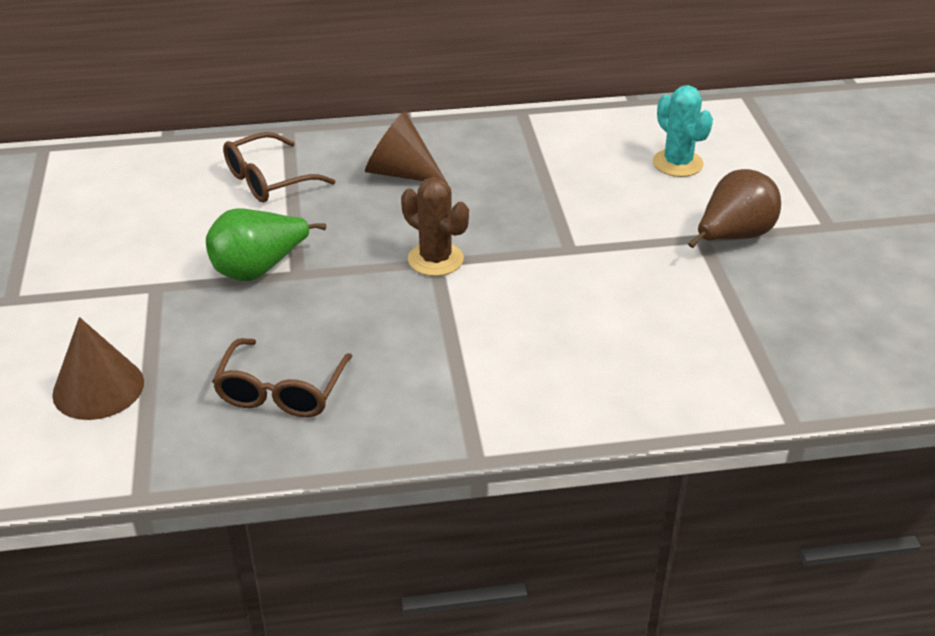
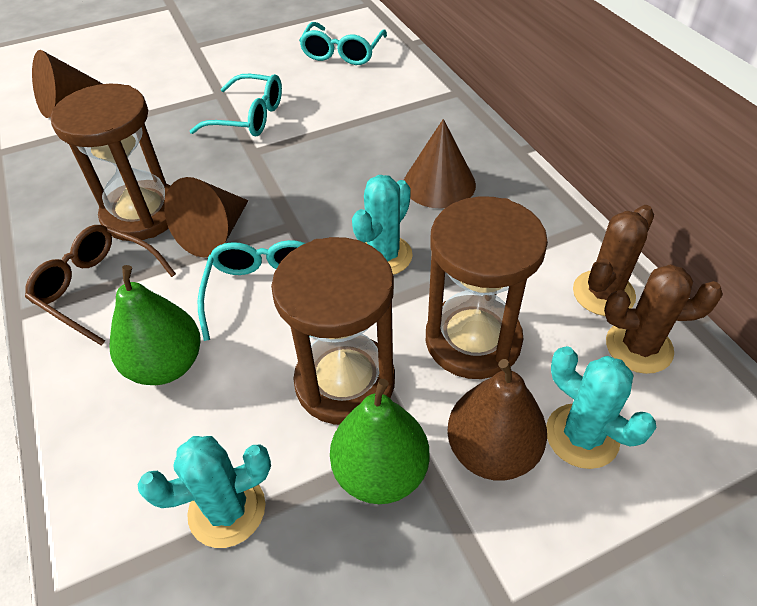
brown cactus: 1 -> 2
brown cone: 2 -> 3
brown glasses: 2 -> 1
brown hourglass: 0 -> 3
green pear: 1 -> 2
turquoise cactus: 1 -> 3
turquoise glasses: 0 -> 3

